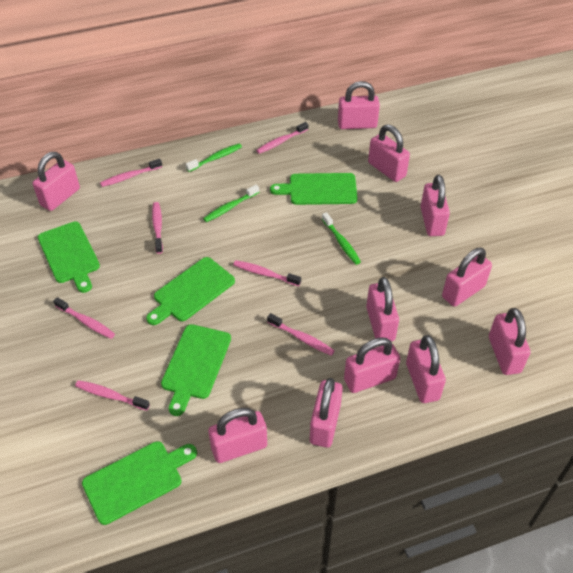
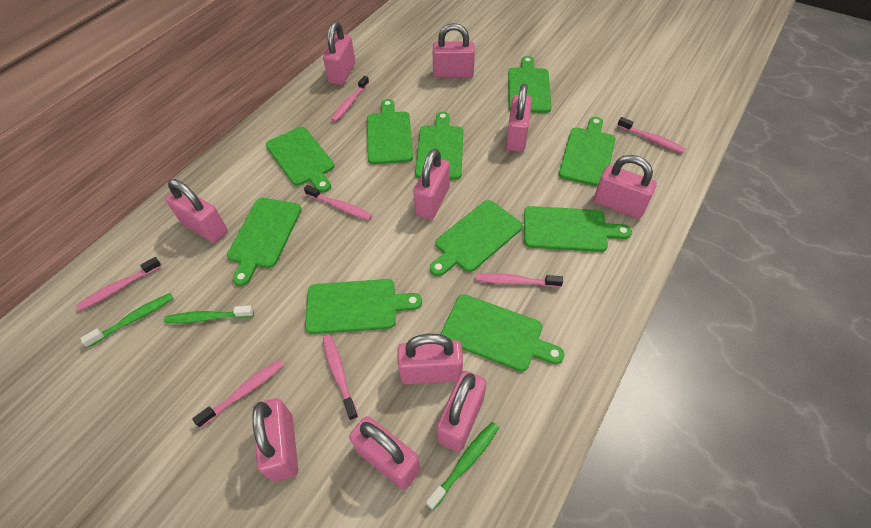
green cutting board: 5 -> 10
pink padlock: 11 -> 10

